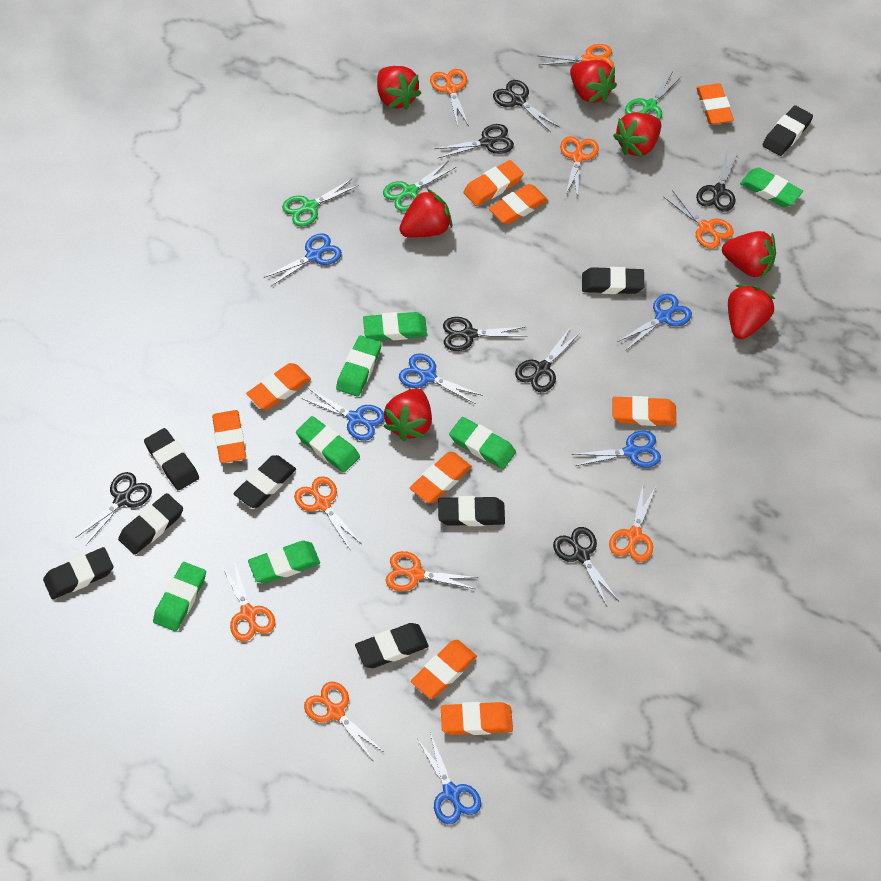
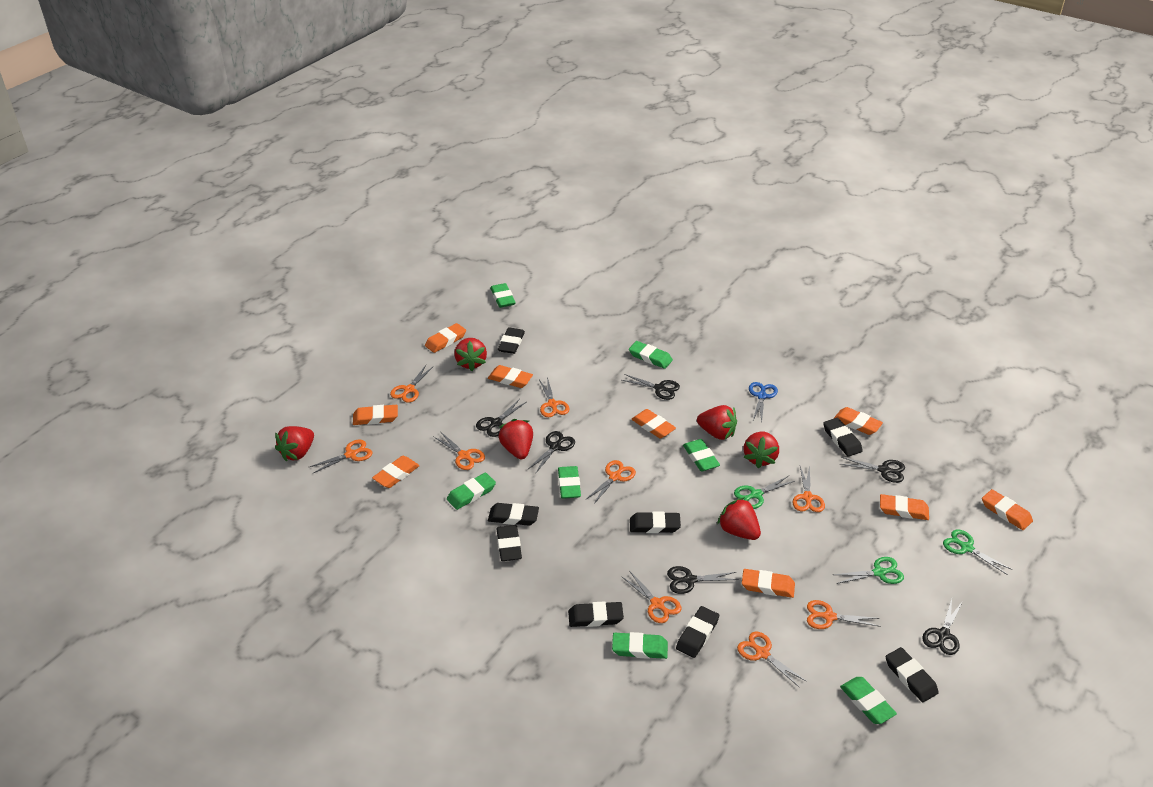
black scissors: 7 -> 6
blue scissors: 6 -> 1
red strawberry: 7 -> 6

